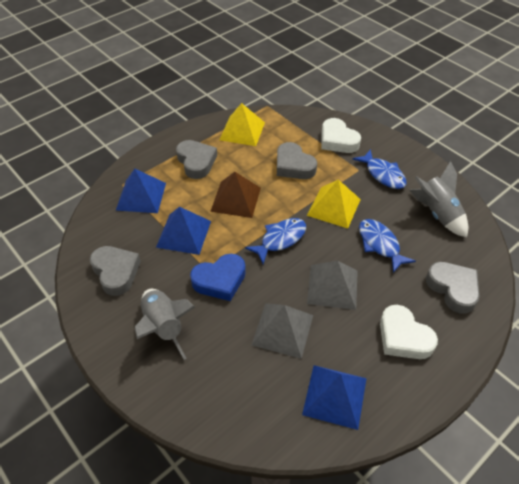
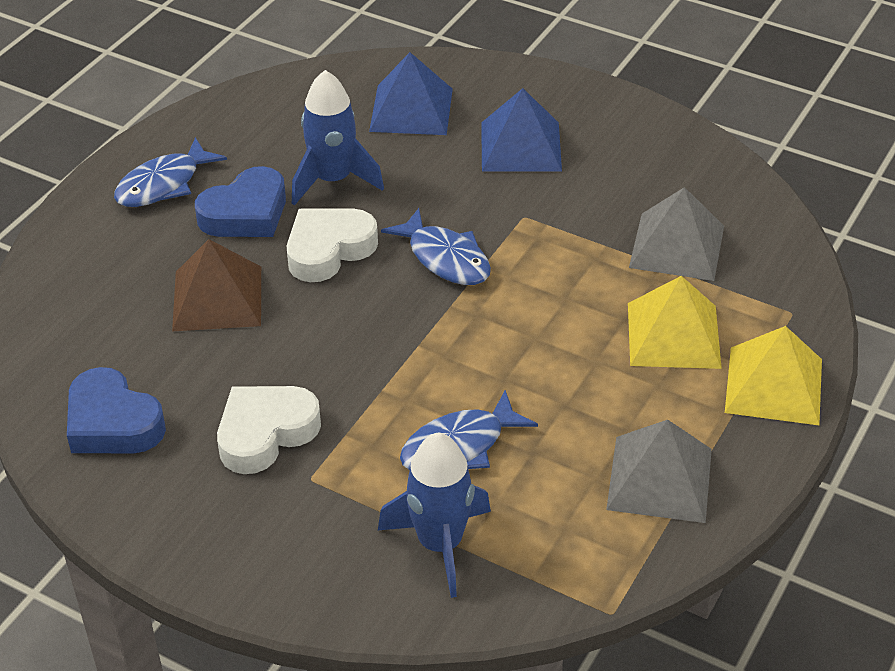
blue heart: 1 -> 2
blue pyramid: 3 -> 2
blue rocket: 0 -> 2
grey heart: 4 -> 0
grey rocket: 2 -> 0

